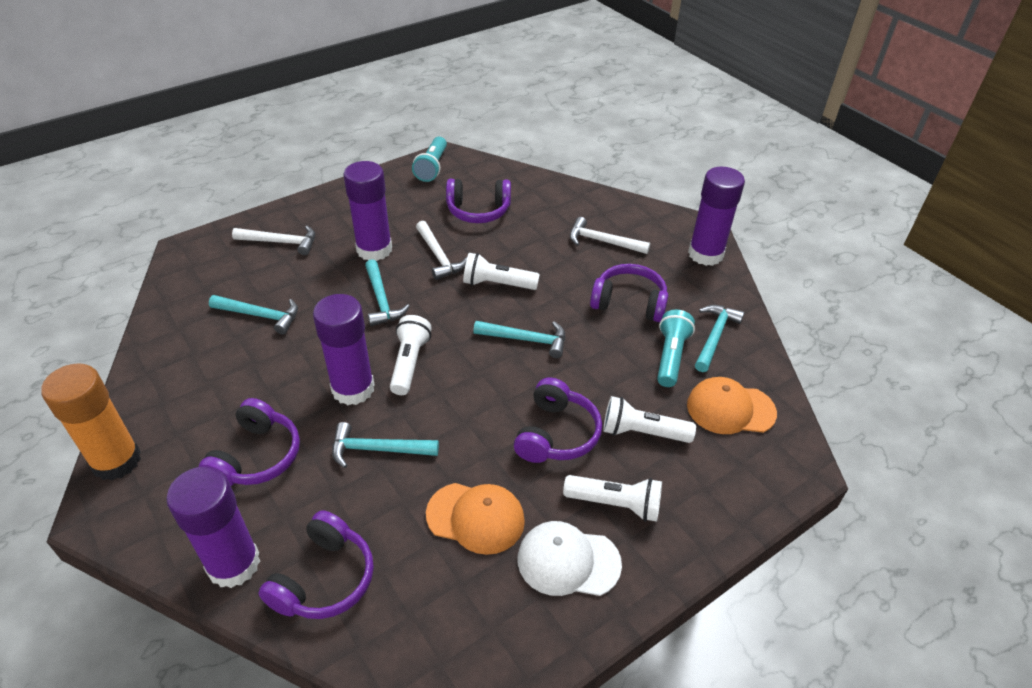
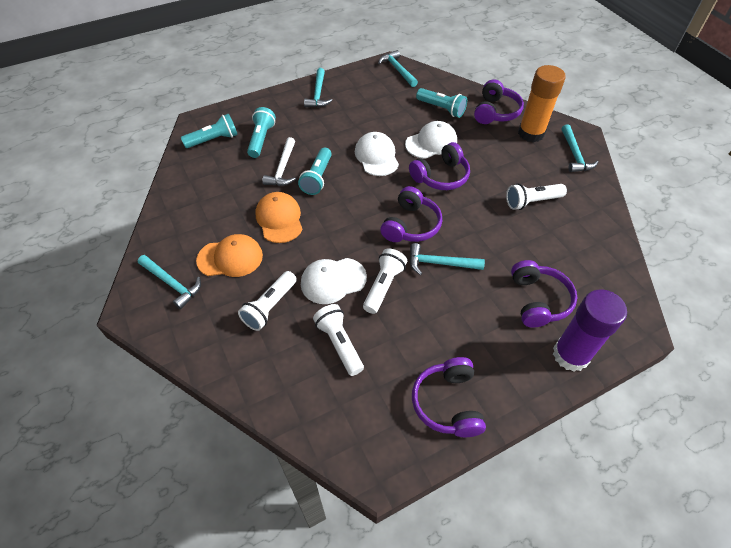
purple glue stick: 4 -> 1
turquoise flashlight: 2 -> 4
white cap: 1 -> 3
white hammer: 3 -> 1

